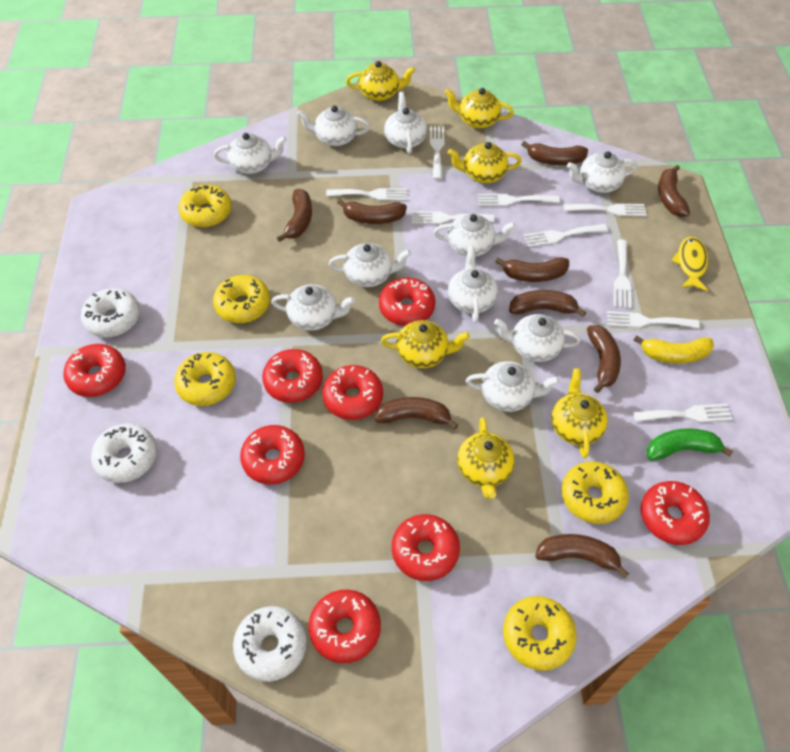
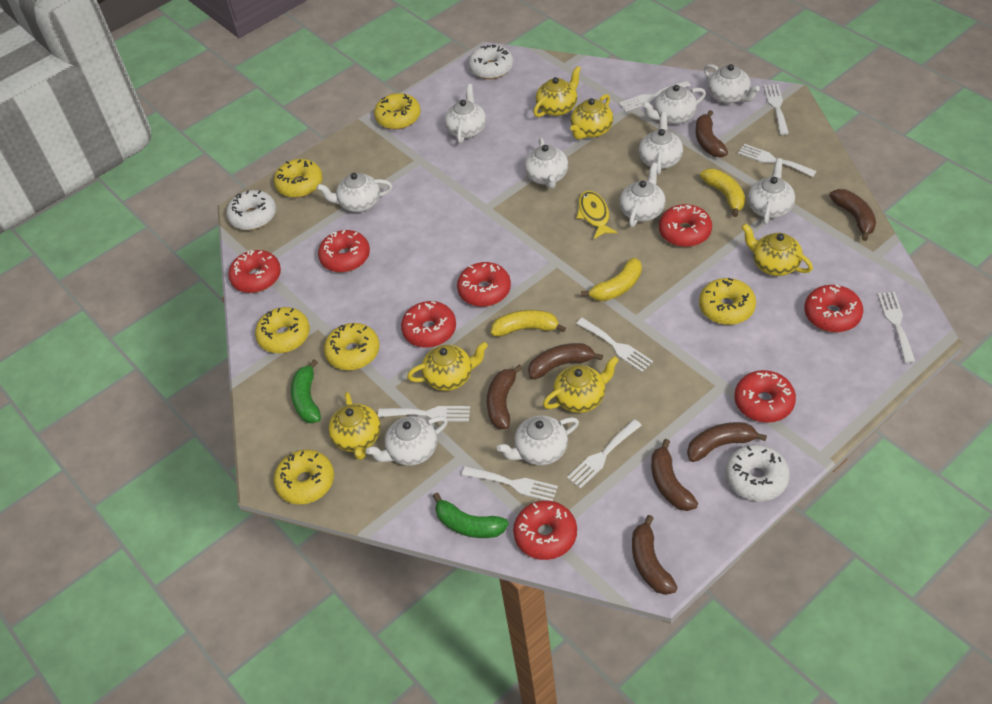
brown banana: 9 -> 7
green banana: 1 -> 2
white fork: 9 -> 8
yellow banana: 1 -> 3
yellow donut: 5 -> 6

